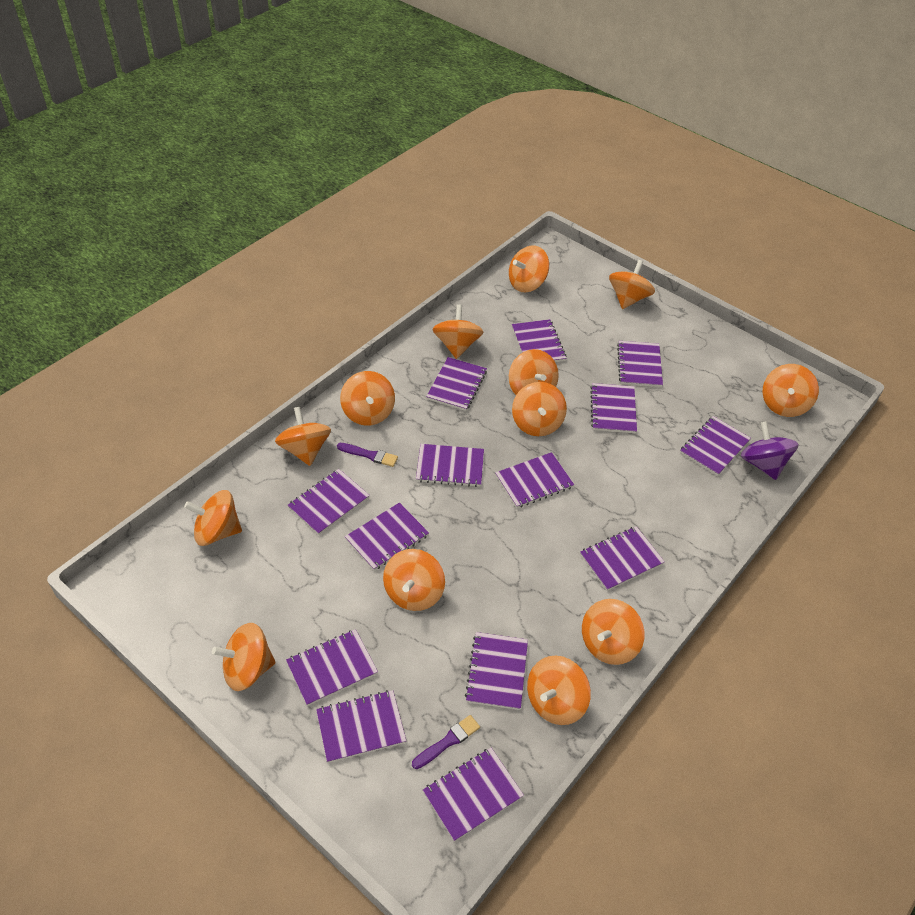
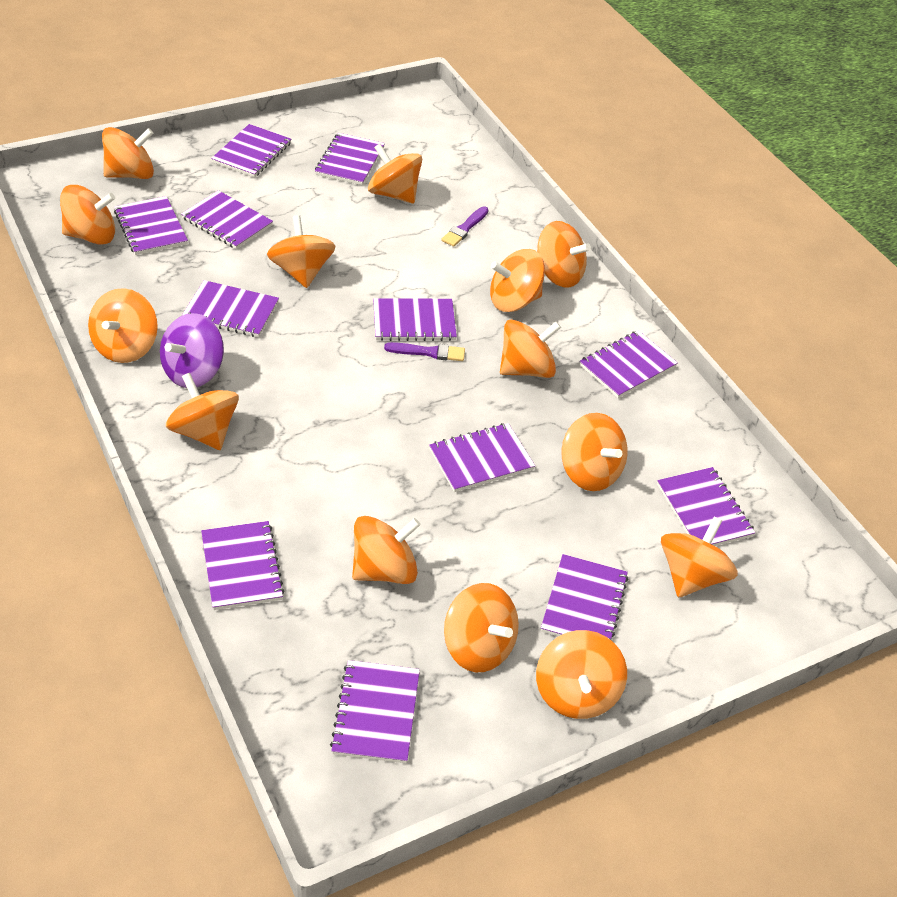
orange spinning top: 13 -> 14
purple notebook: 14 -> 12

